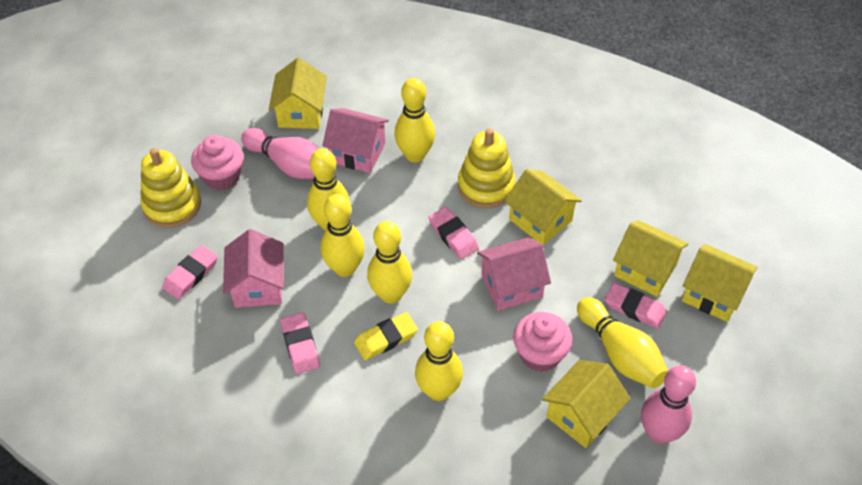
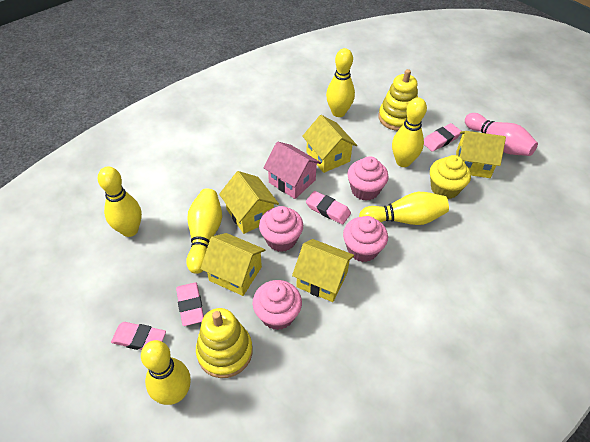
pink bowling pin: 2 -> 1
pink cupcake: 2 -> 4
pink house: 3 -> 1
yellow cupcake: 0 -> 1
yellow eraser: 1 -> 0

